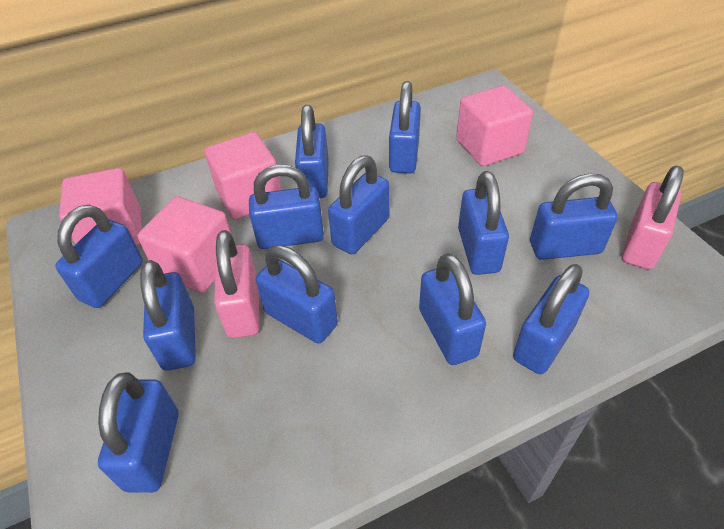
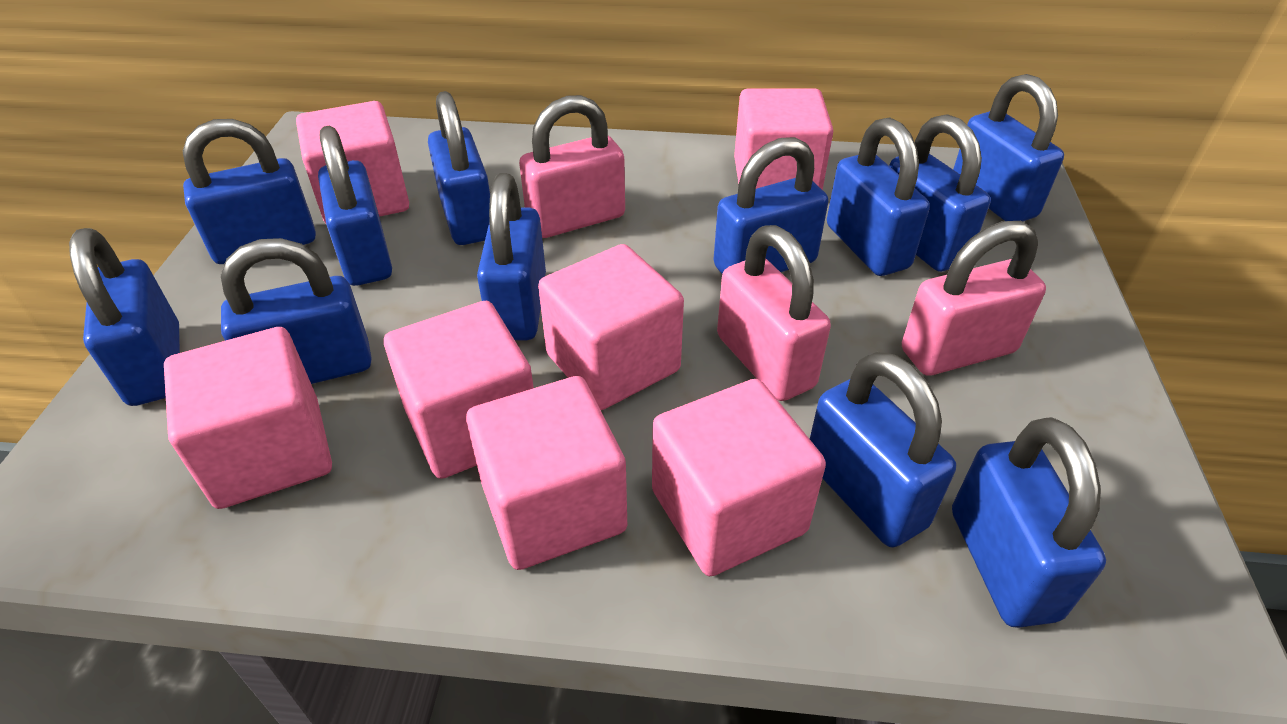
pink cube: 4 -> 7
pink padlock: 2 -> 3

